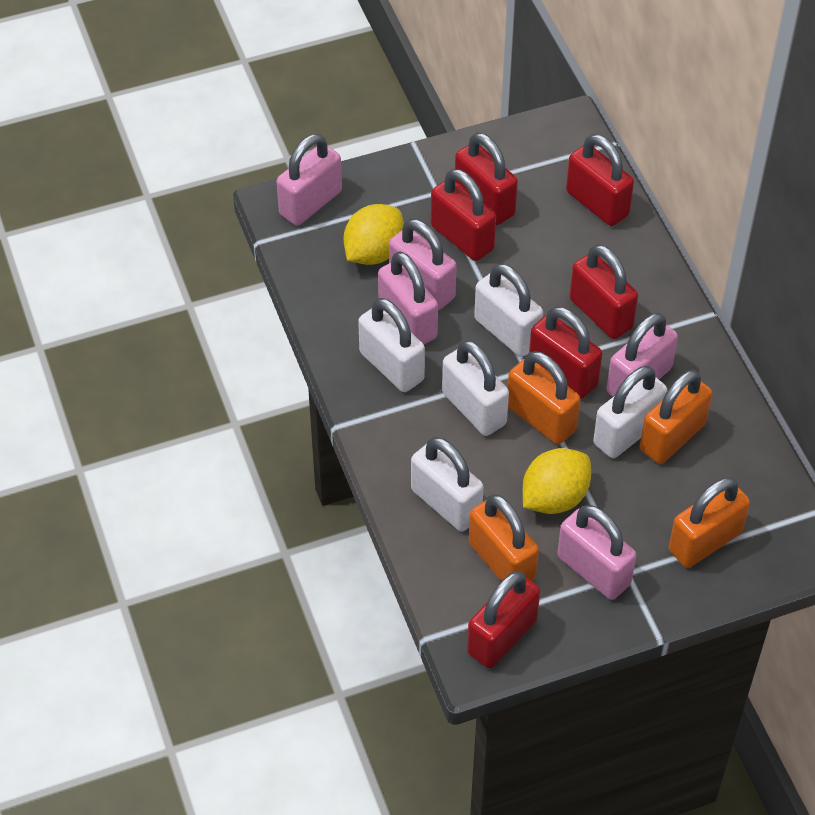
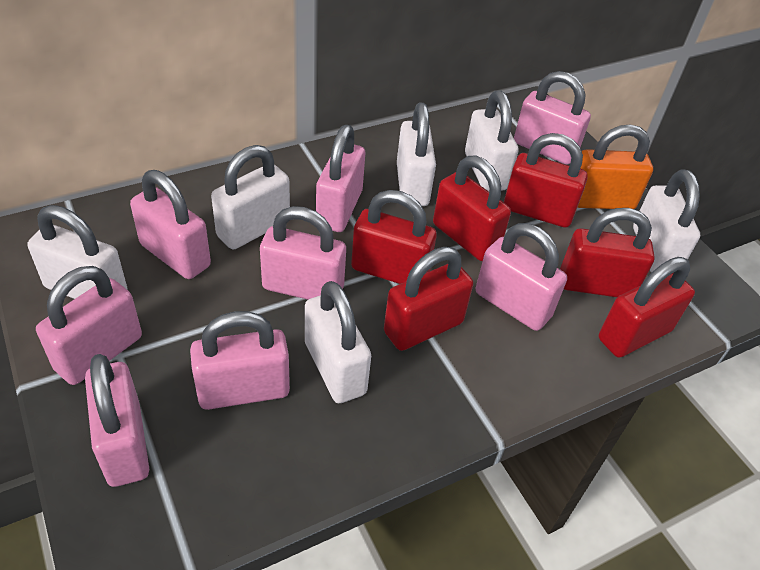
orange padlock: 4 -> 1
pink padlock: 5 -> 8
white padlock: 5 -> 6
yellow lemon: 2 -> 0

